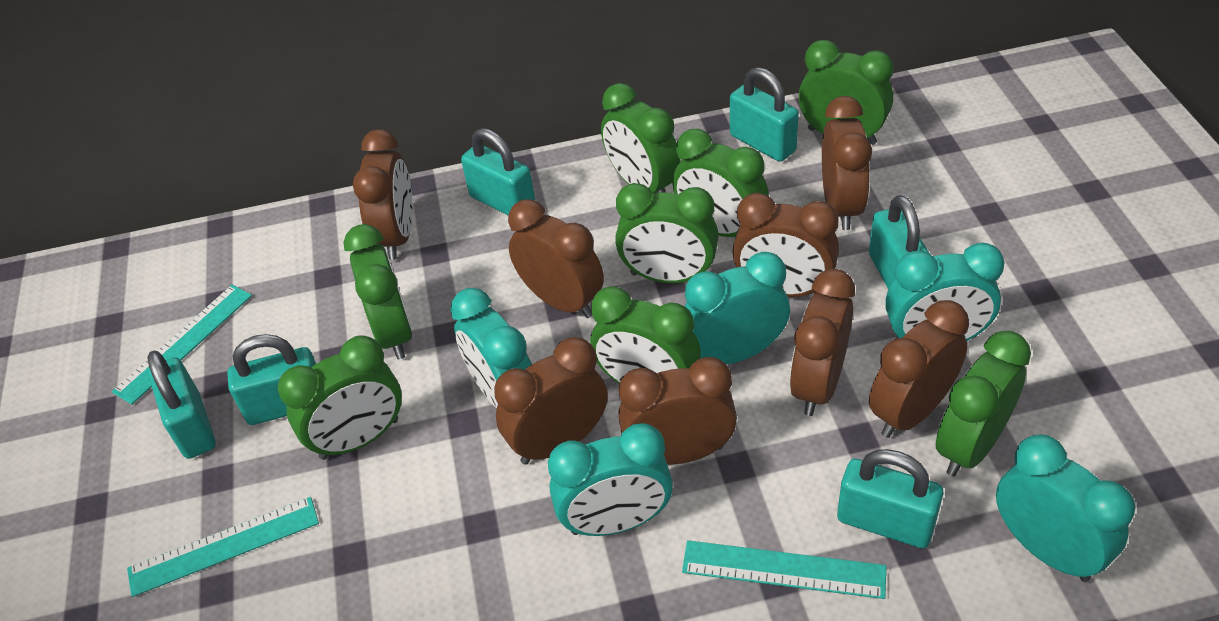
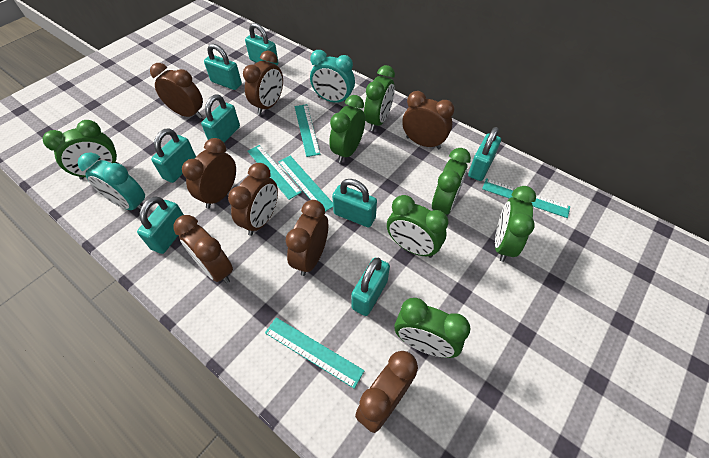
green clock: 8 -> 7
turquoise clock: 5 -> 2
turquoise padlock: 6 -> 8
turquoise ruler: 3 -> 5

